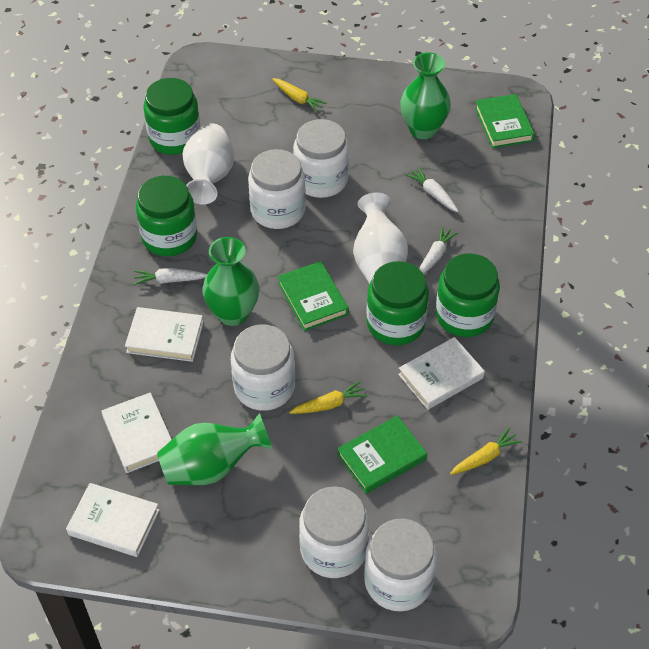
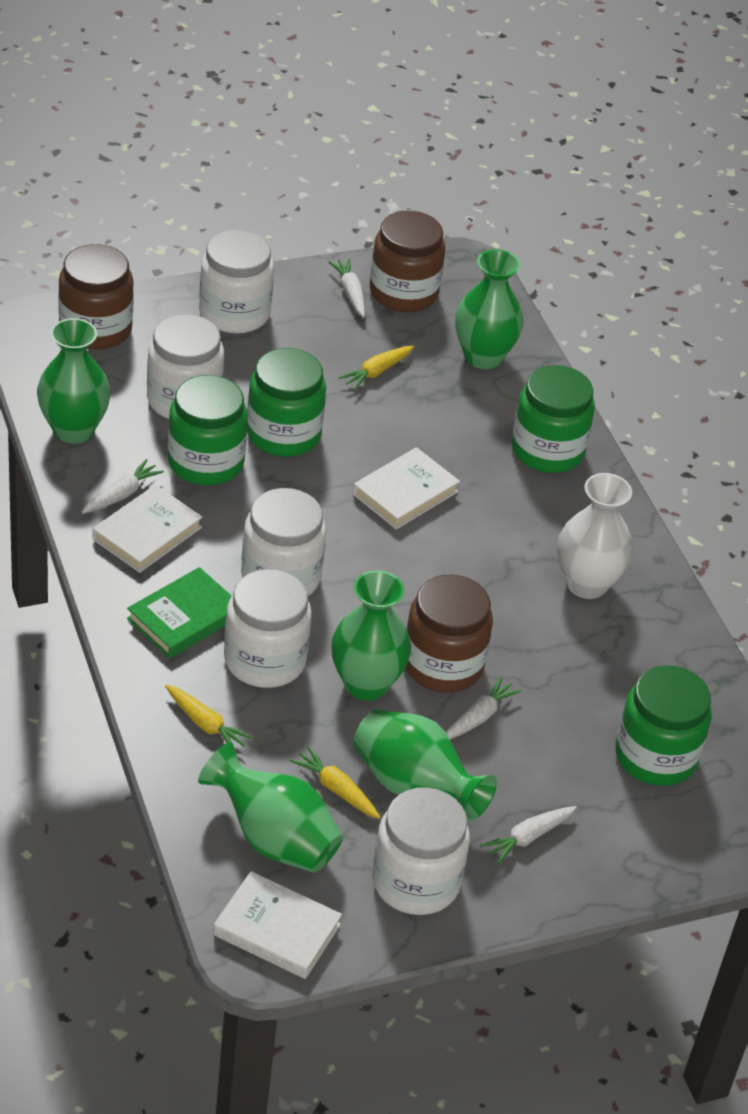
brown jar: 0 -> 3
green book: 3 -> 1
green vase: 3 -> 5
white book: 4 -> 3
white carrot: 3 -> 4
white vase: 2 -> 1

